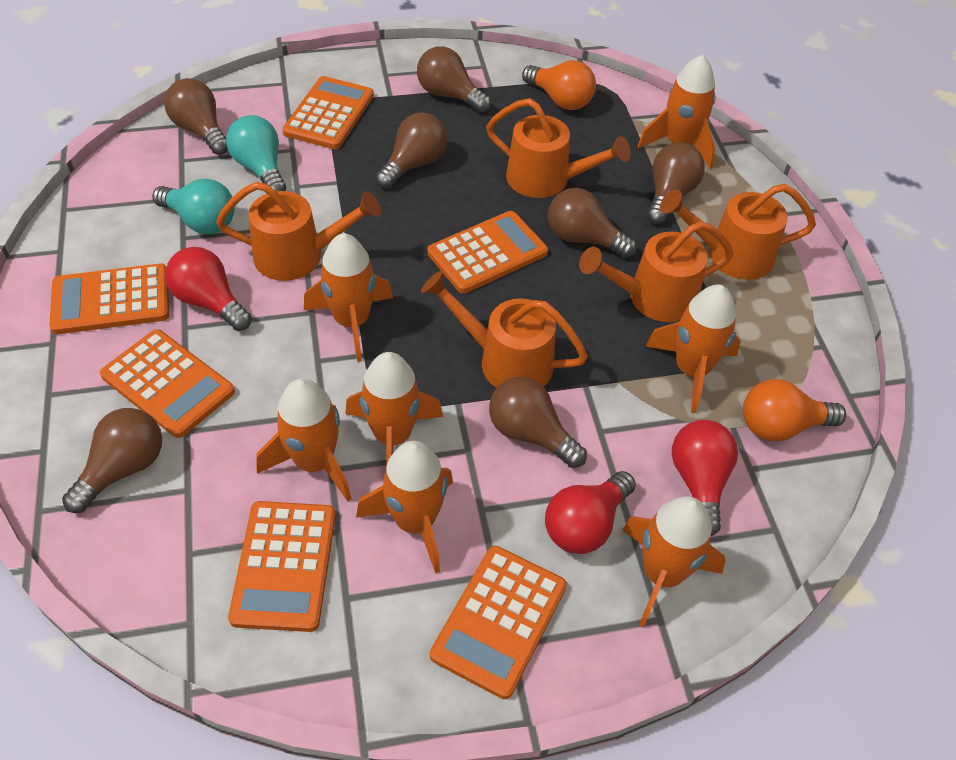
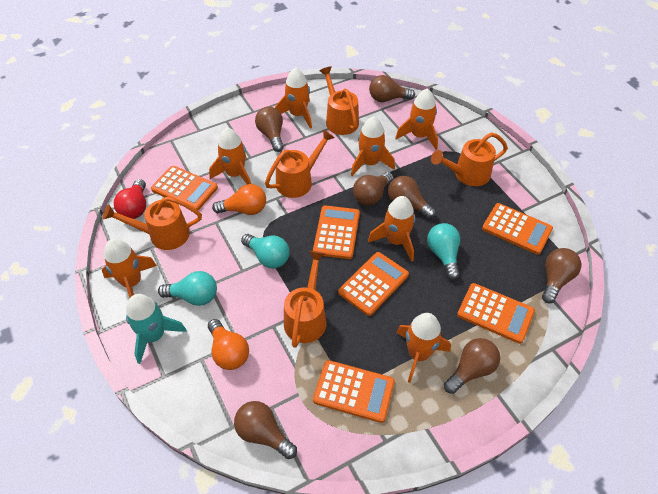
red light bulb: 3 -> 1
turquoise light bulb: 2 -> 3
turquoise rocket: 0 -> 1

